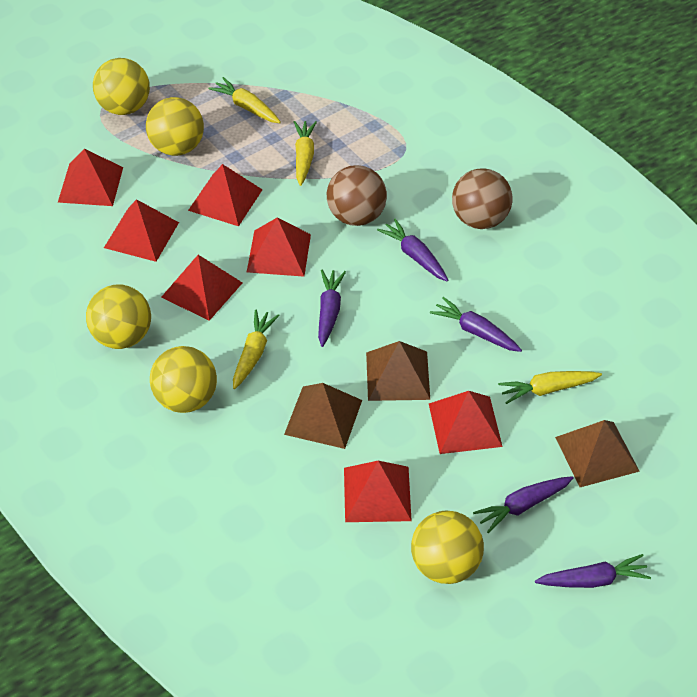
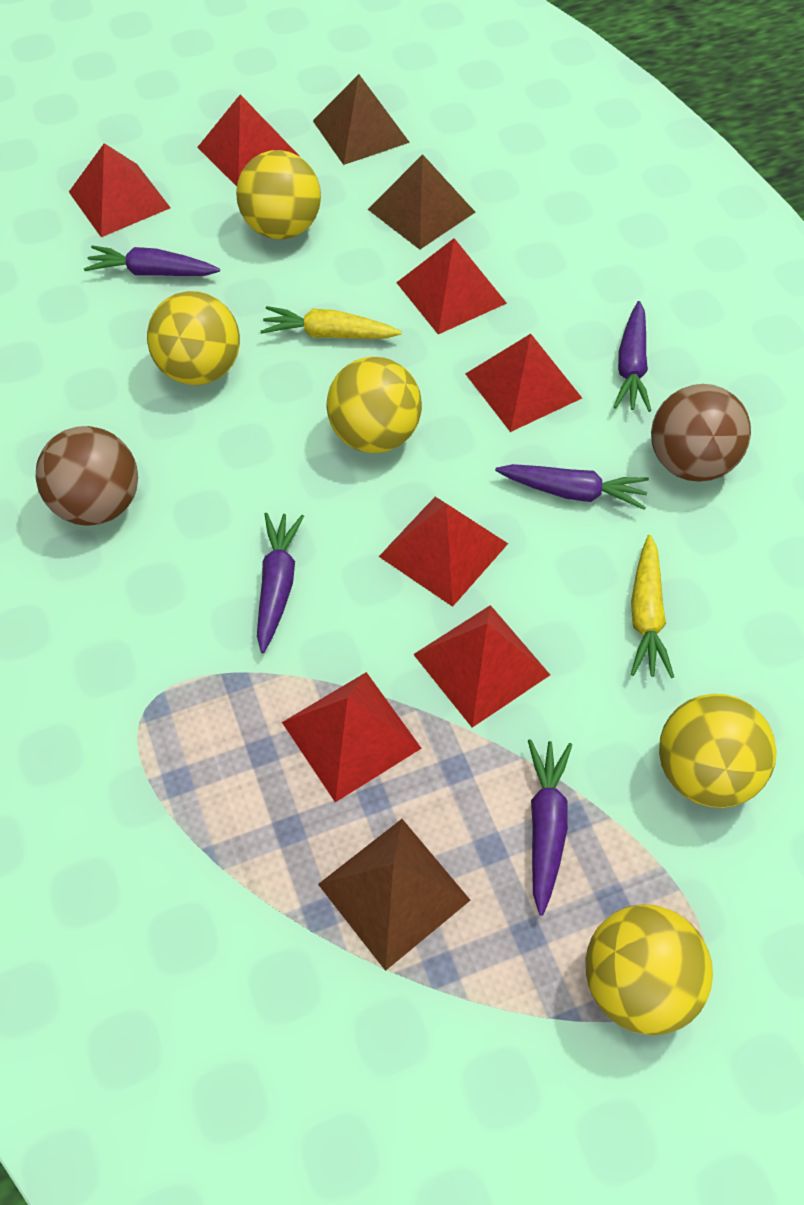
yellow carrot: 4 -> 2

